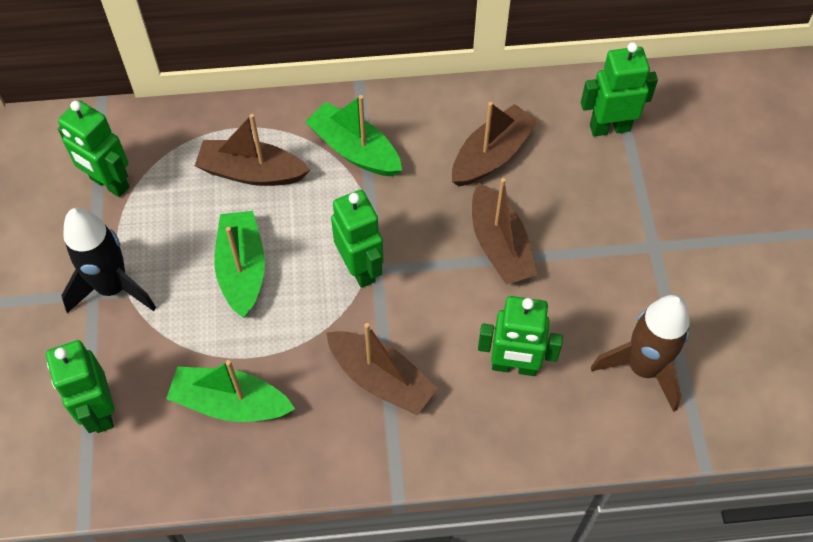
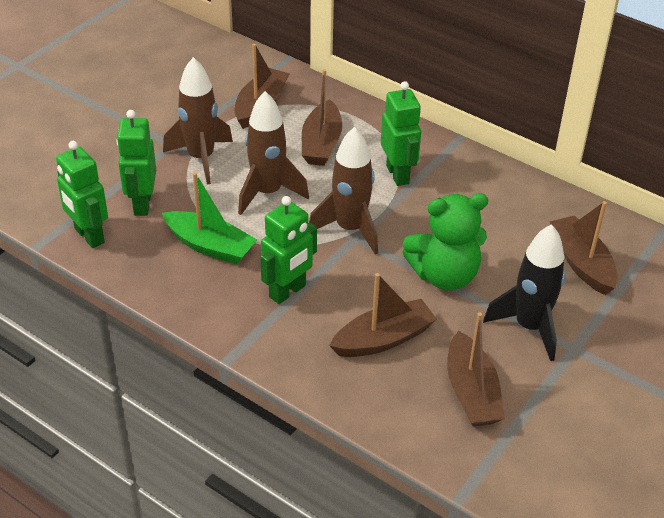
brown boat: 4 -> 5
brown rocket: 1 -> 3
green boat: 3 -> 1
green robot: 5 -> 4
green teddy bear: 0 -> 1

